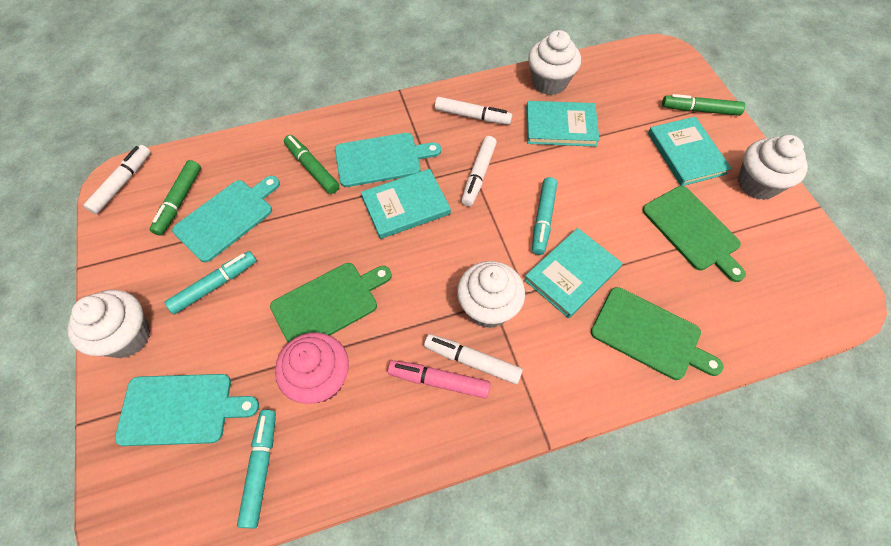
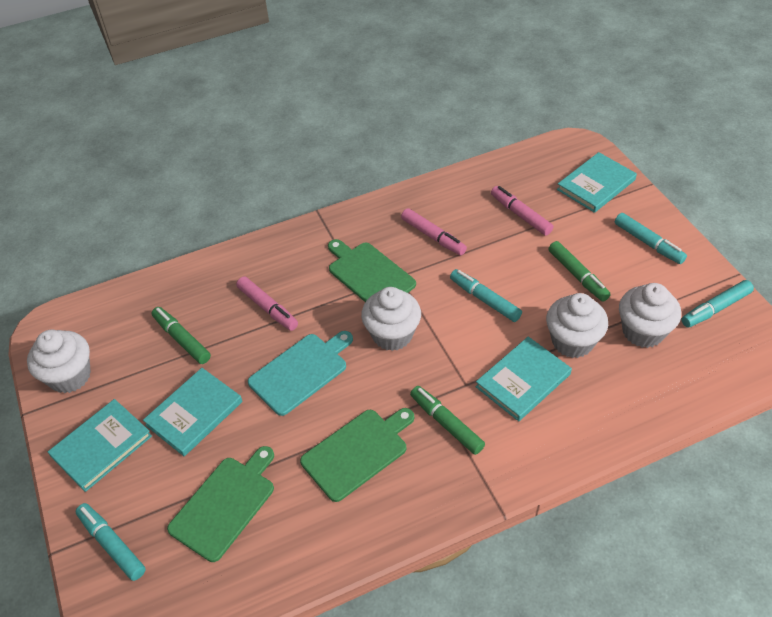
pink cupcake: 1 -> 0
pink marker: 1 -> 3
turquoise cutting board: 3 -> 1
turquoise marker: 3 -> 4
white marker: 4 -> 0

